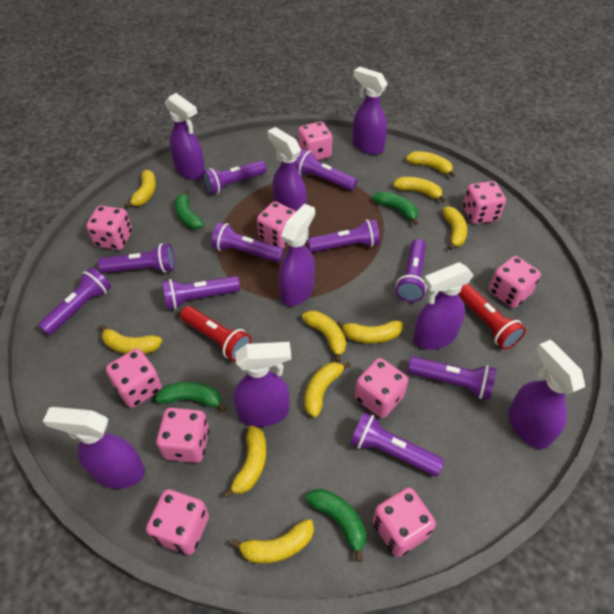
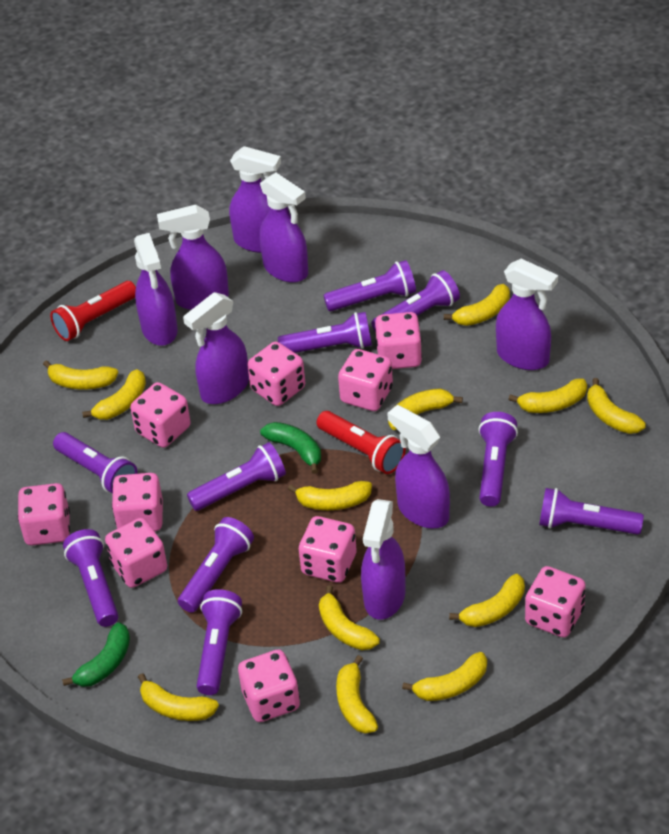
green banana: 4 -> 2
yellow banana: 10 -> 12

